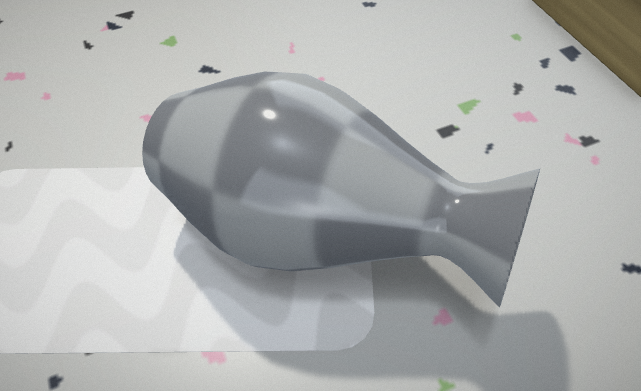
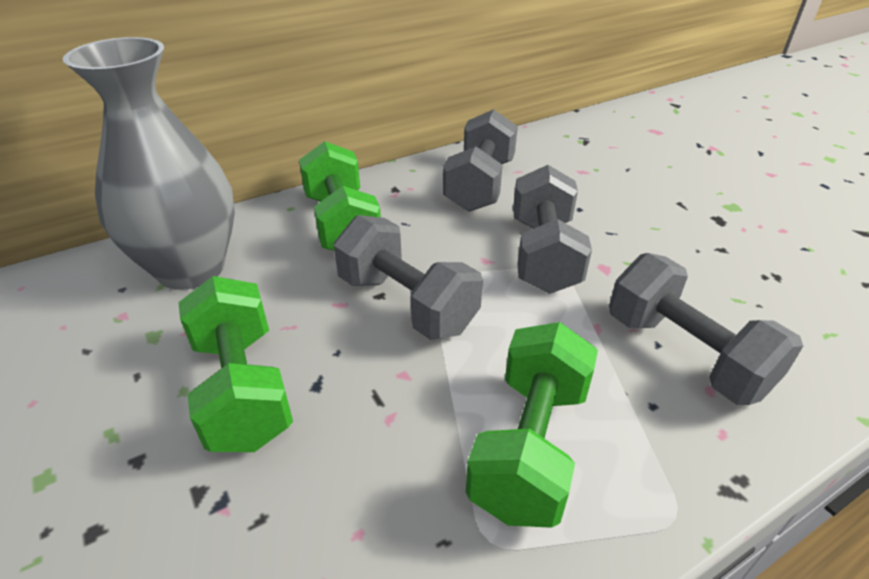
green dumbbell: 0 -> 3
grey dumbbell: 0 -> 4

